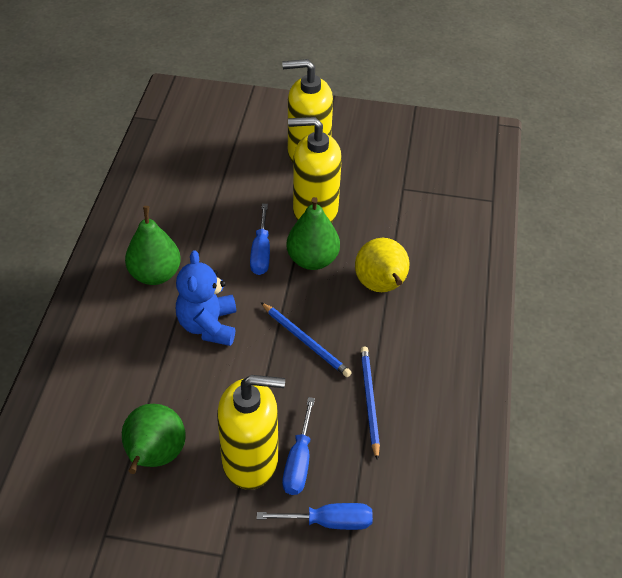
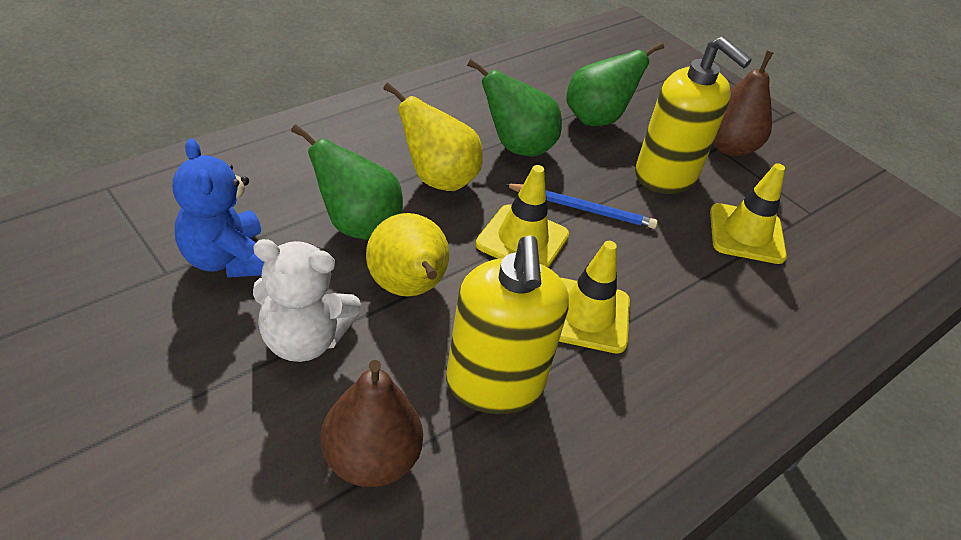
blue pencil: 2 -> 1
blue screwdriver: 3 -> 0
brown pear: 0 -> 2
white teddy bear: 0 -> 1
yellow pear: 1 -> 2
yellow soap dispenser: 3 -> 2
yellow traffic cone: 0 -> 3

